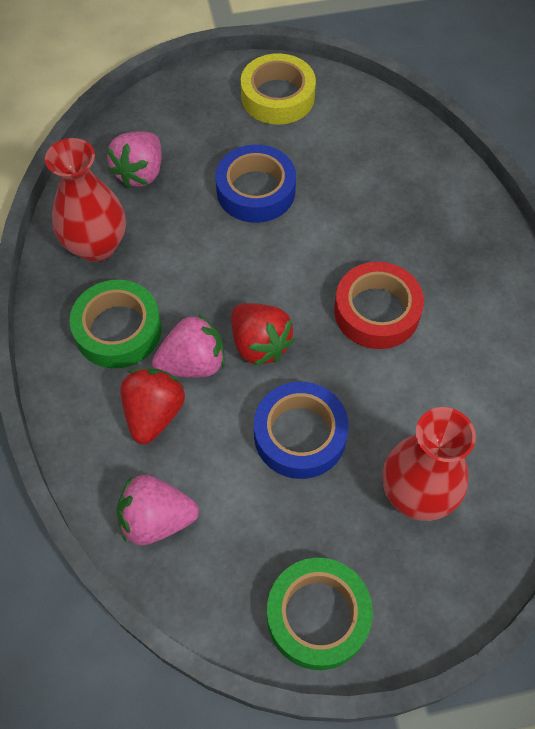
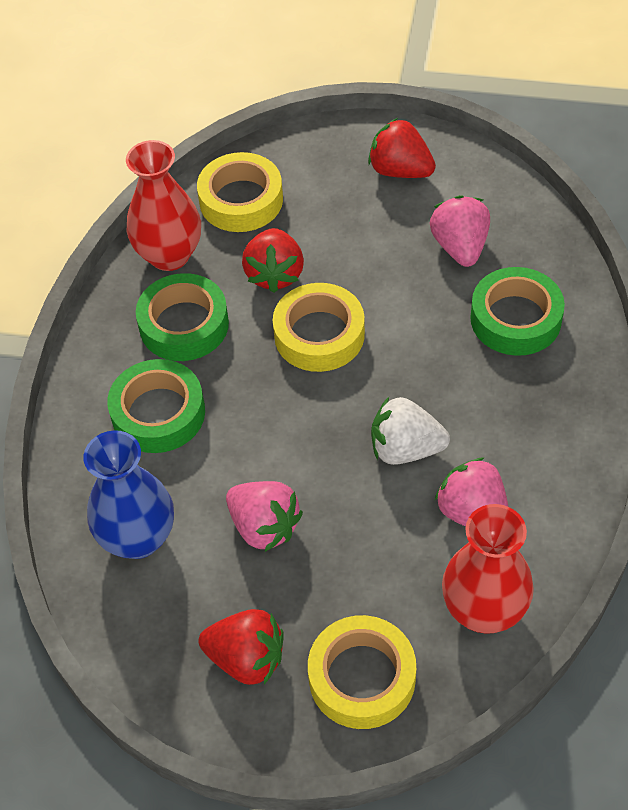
blue tape: 2 -> 0
blue vase: 0 -> 1
green tape: 2 -> 3
red strawberry: 2 -> 3
red tape: 1 -> 0
white strawberry: 0 -> 1
yellow tape: 1 -> 3

